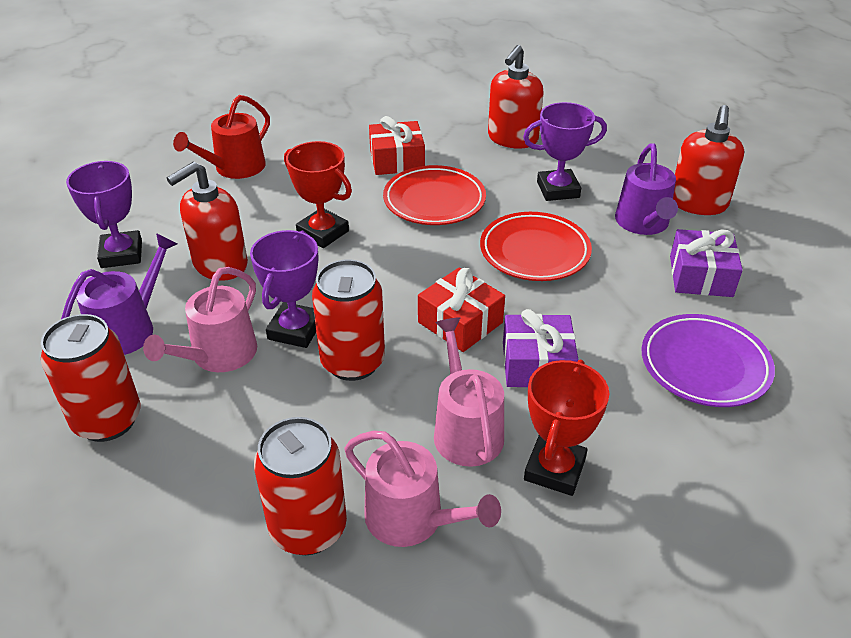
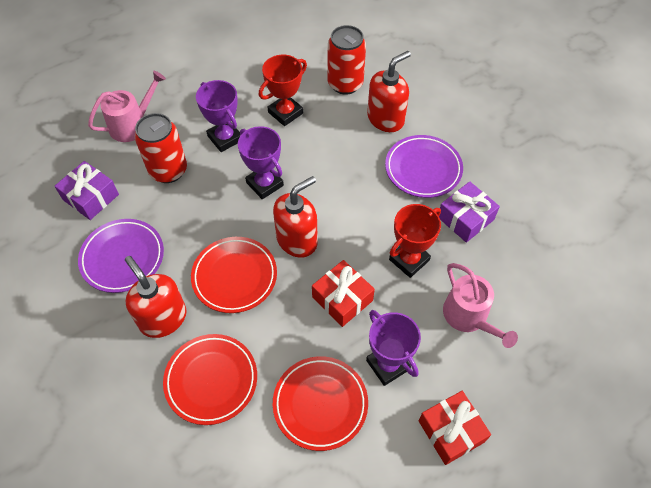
pink watering can: 3 -> 2
purple plate: 1 -> 2
purple watering can: 2 -> 0
red can: 3 -> 2
red plate: 2 -> 3
red watering can: 1 -> 0

